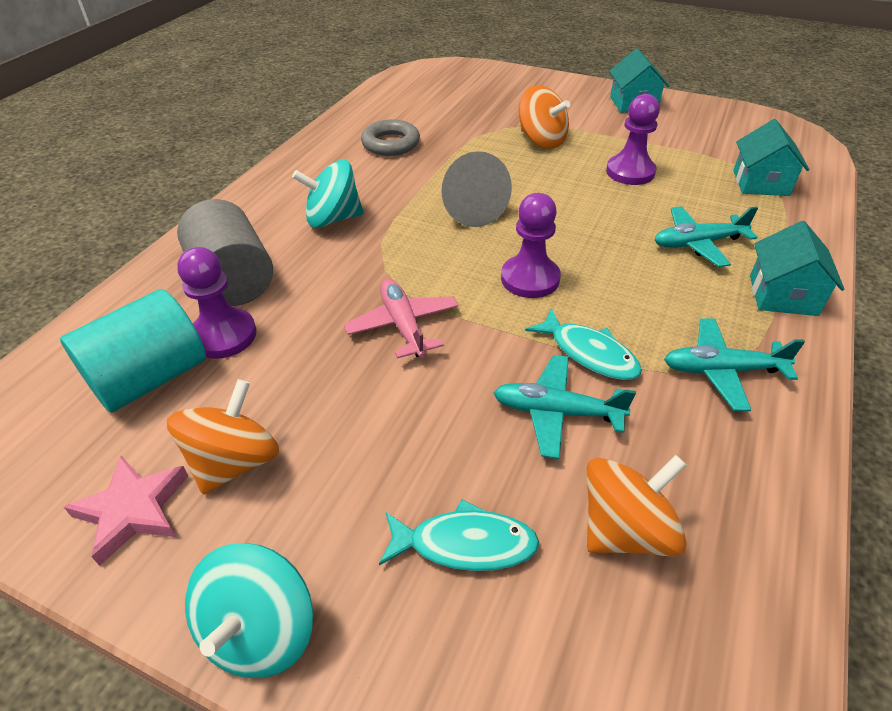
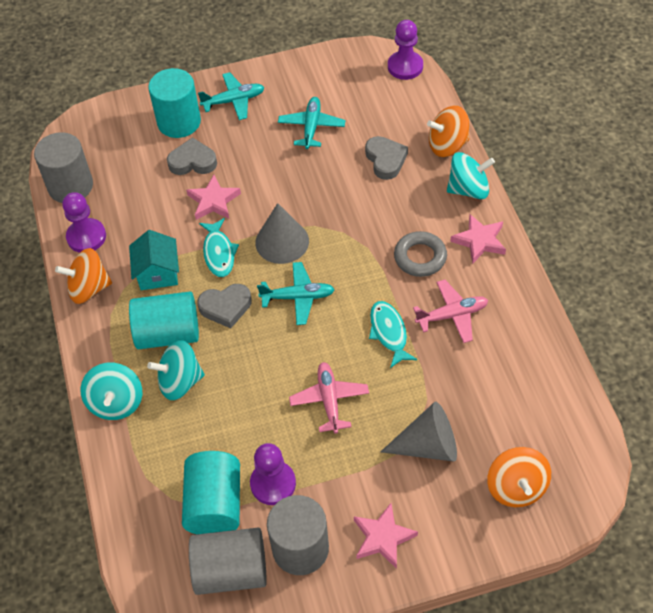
grey cone: 1 -> 2
grey cylinder: 1 -> 3
grey heart: 0 -> 3
pink plane: 1 -> 2
pink star: 1 -> 3
turquoise cylinder: 1 -> 3
turquoise house: 3 -> 1
turquoise spinning top: 2 -> 3

